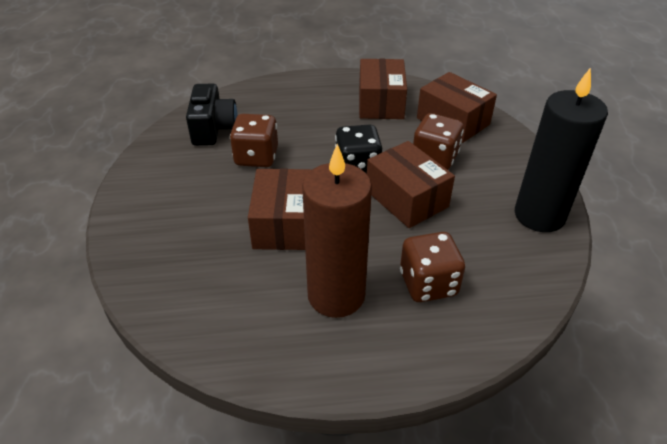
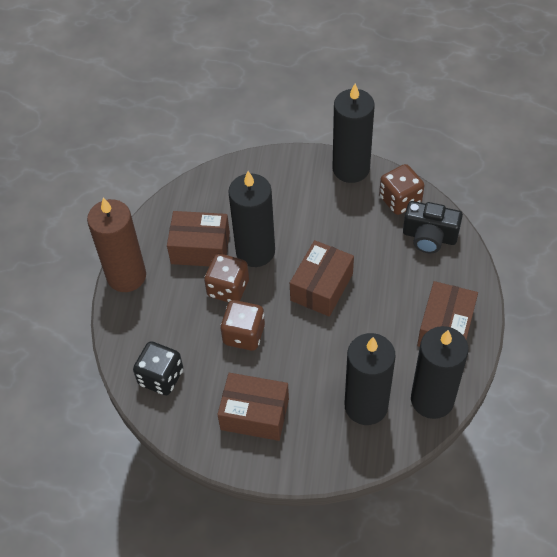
black candle: 1 -> 4

